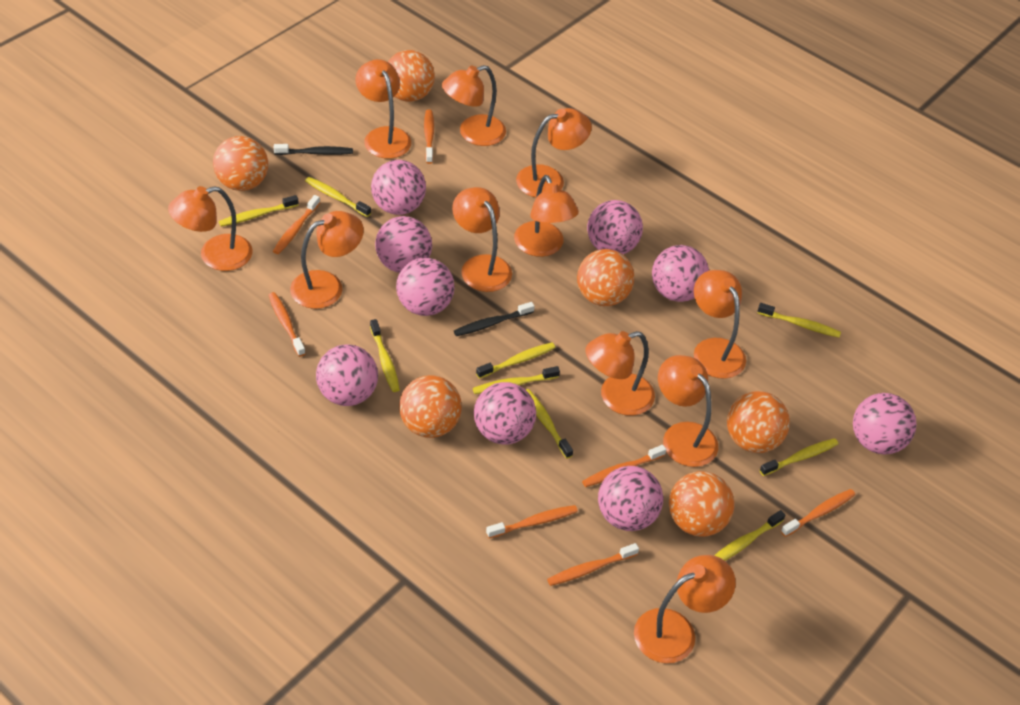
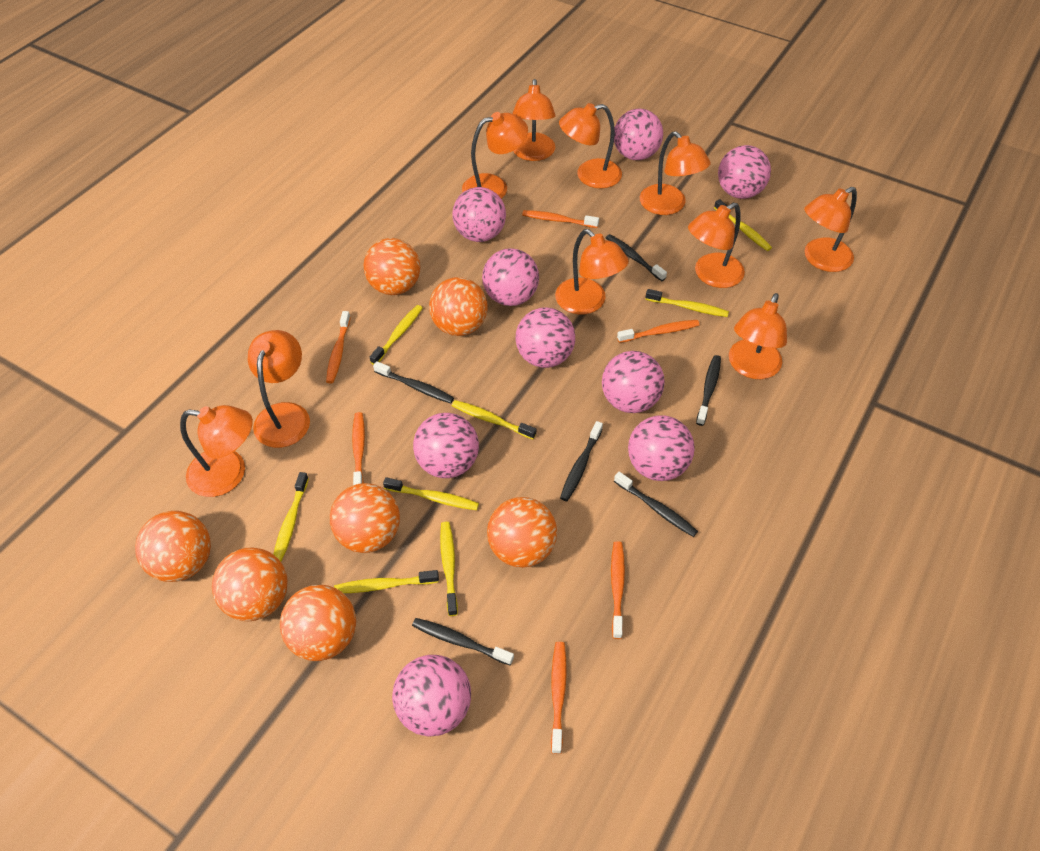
black toothbrush: 2 -> 6
orange ball: 6 -> 7
orange lamp: 11 -> 10
orange toothbrush: 7 -> 6
yellow toothbrush: 9 -> 8

